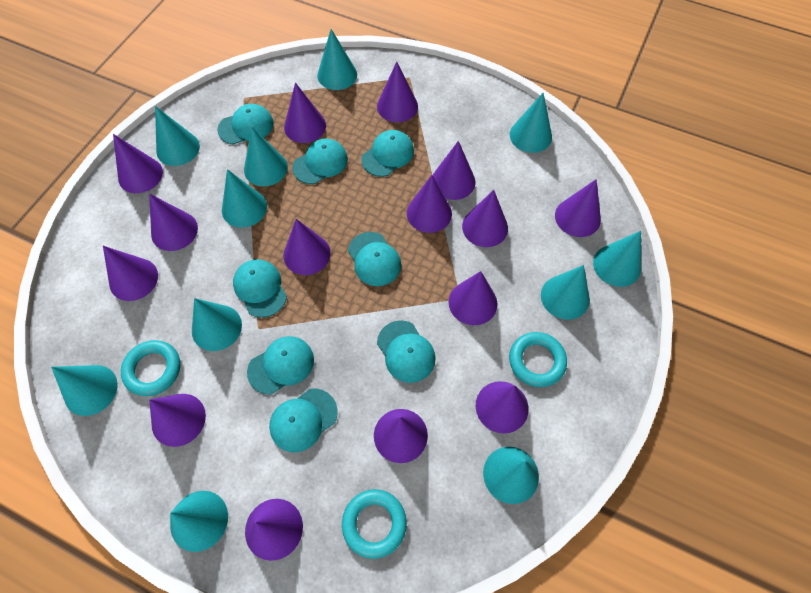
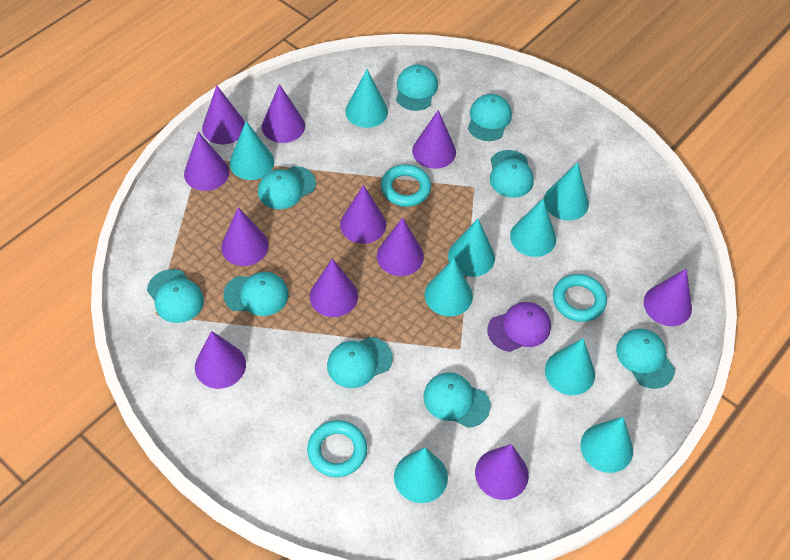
purple cap: 0 -> 1
purple cone: 15 -> 11
turquoise cap: 8 -> 9
turquoise cone: 11 -> 9

